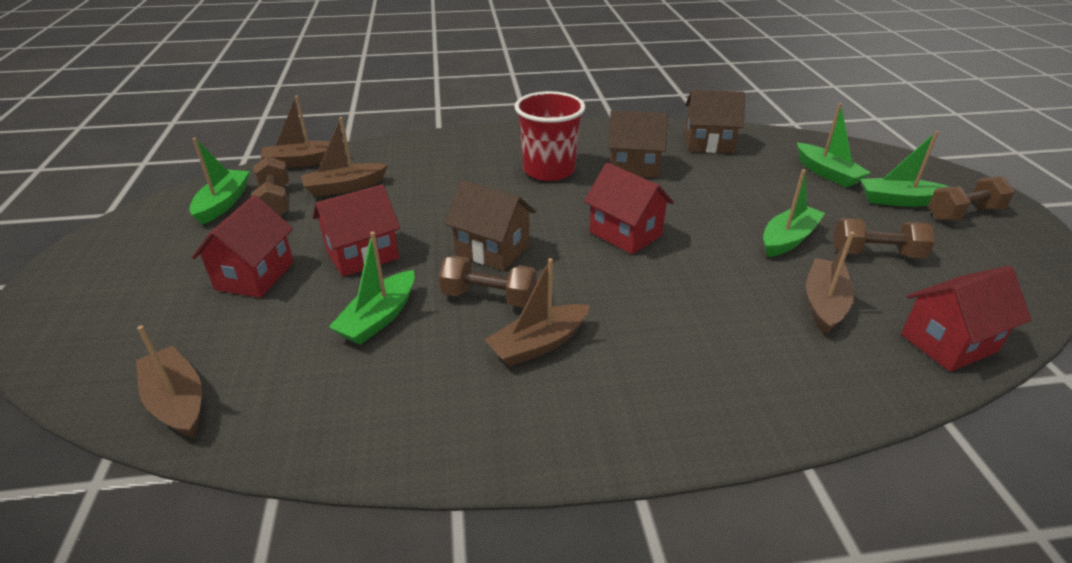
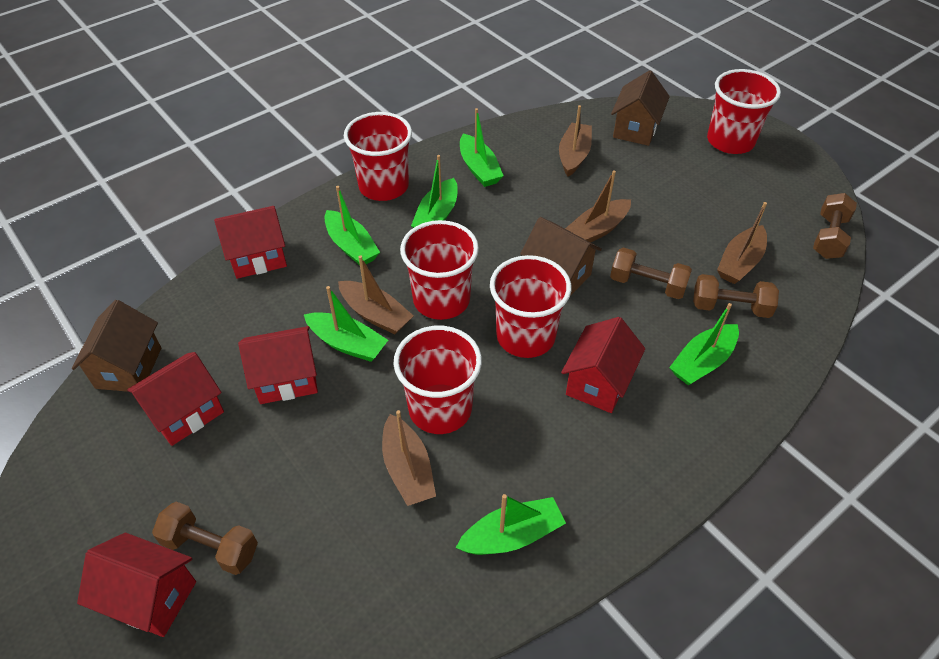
green boat: 5 -> 6
red cup: 1 -> 5
red house: 4 -> 5

